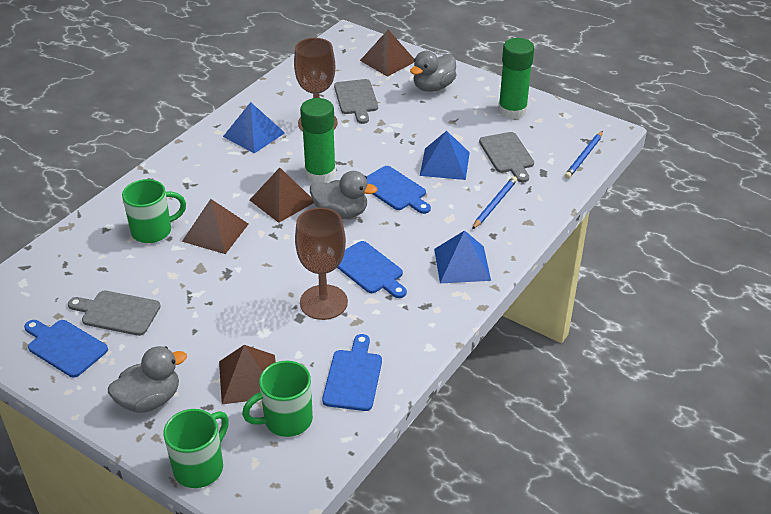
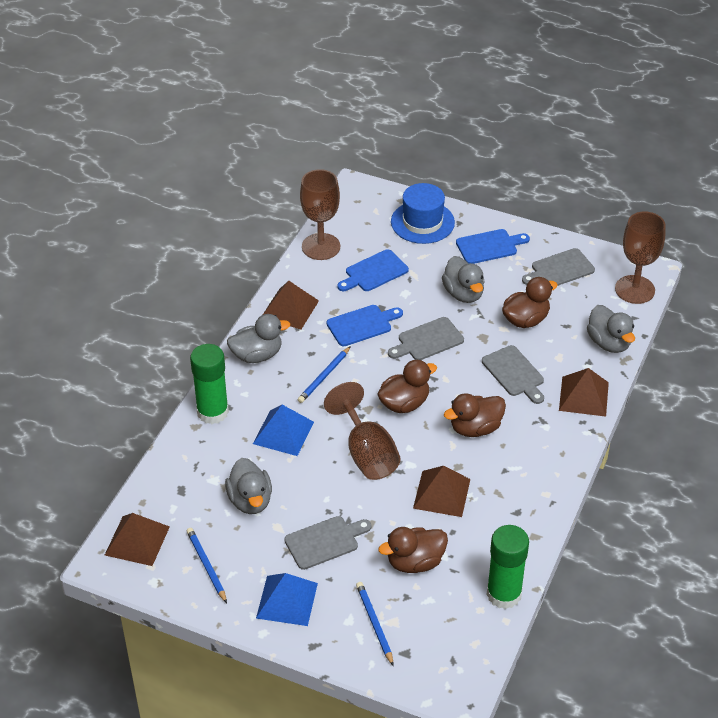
blue cutting board: 4 -> 3
blue hat: 0 -> 1
blue pencil: 2 -> 3
blue pyramid: 3 -> 2
brown duck: 0 -> 4
brown goblet: 2 -> 3
green mug: 3 -> 0
grey cutting board: 3 -> 4
grey duck: 3 -> 4

